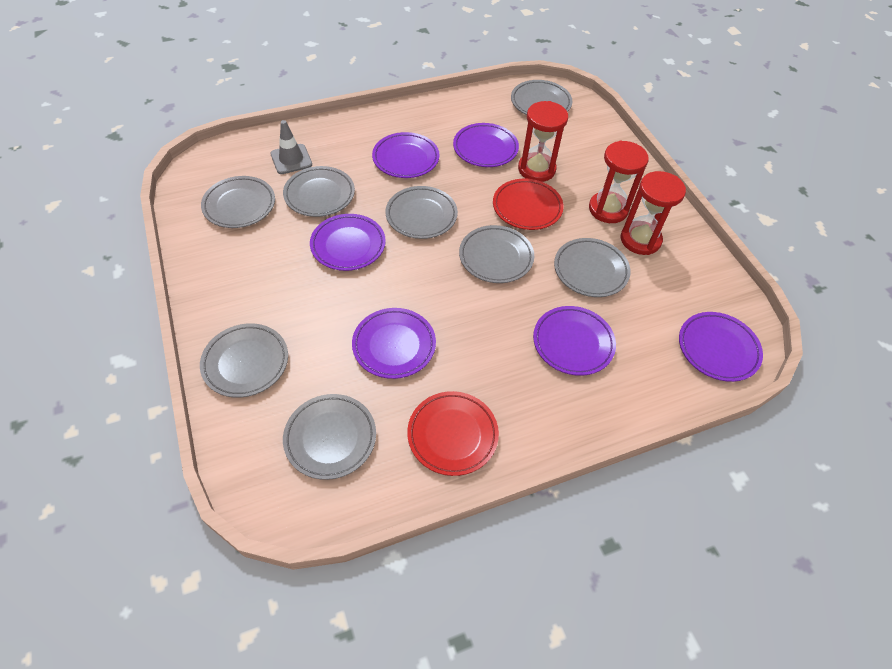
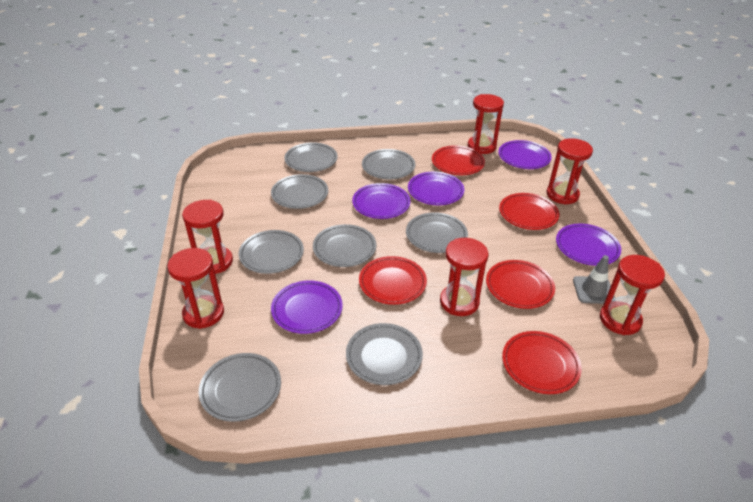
purple plate: 6 -> 5
red hourglass: 3 -> 6
red plate: 2 -> 5

